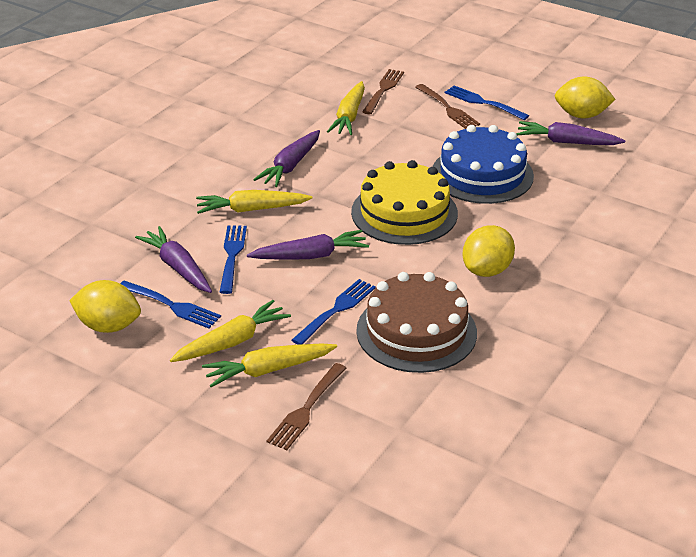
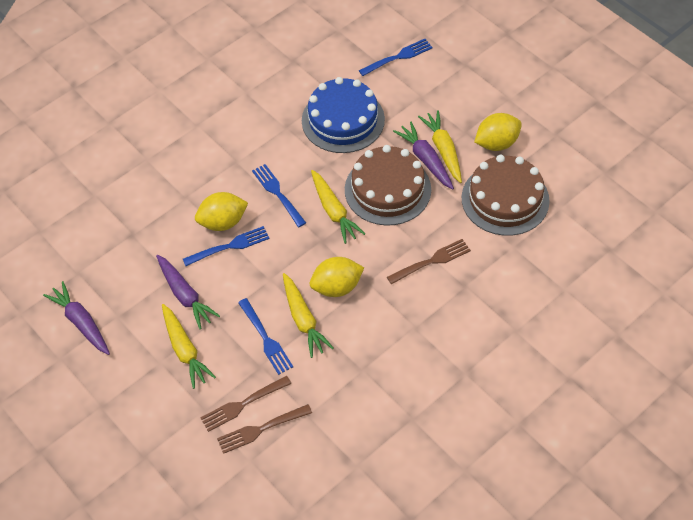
brown cake: 1 -> 2
purple carrot: 4 -> 3
yellow cake: 1 -> 0

